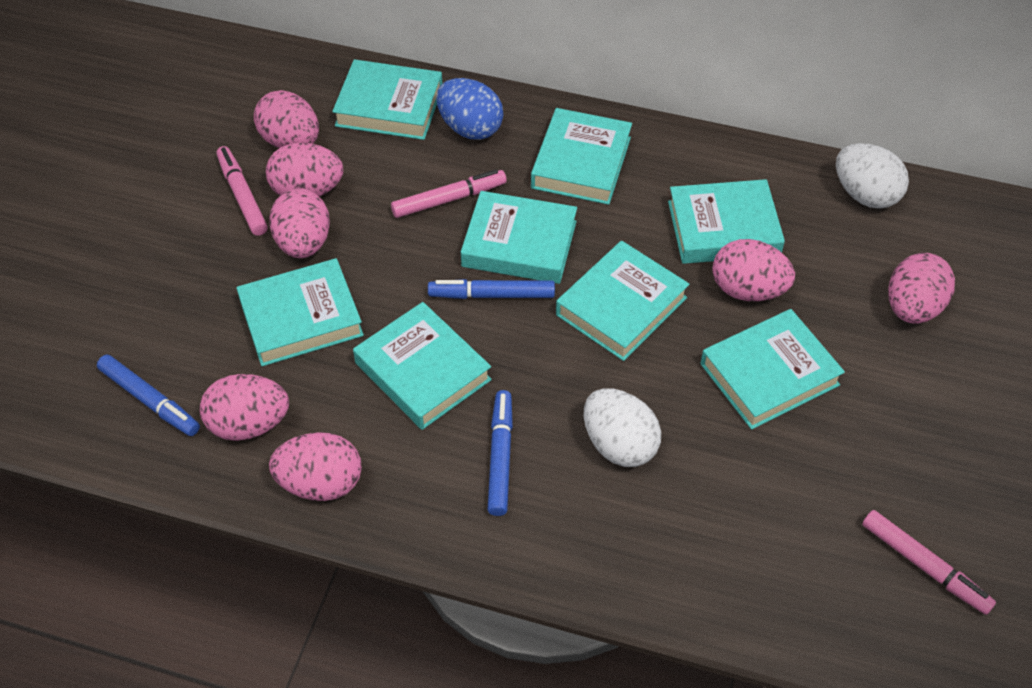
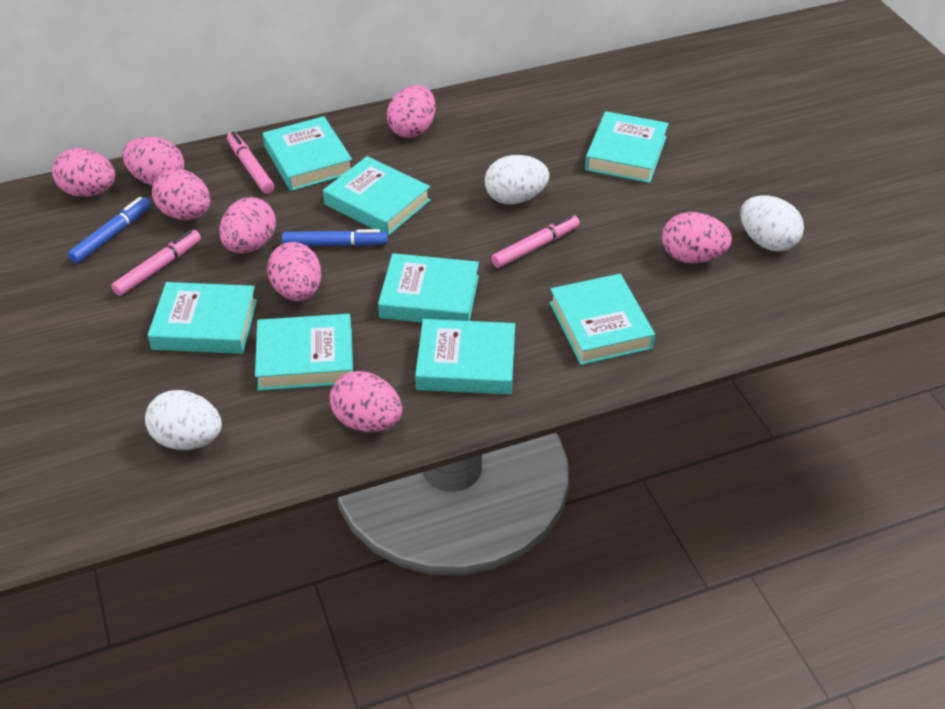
blue egg: 1 -> 0
blue marker: 3 -> 2
pink egg: 7 -> 8
white egg: 2 -> 3

